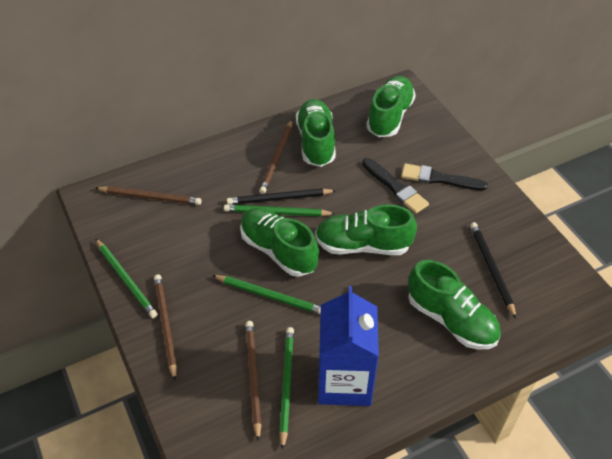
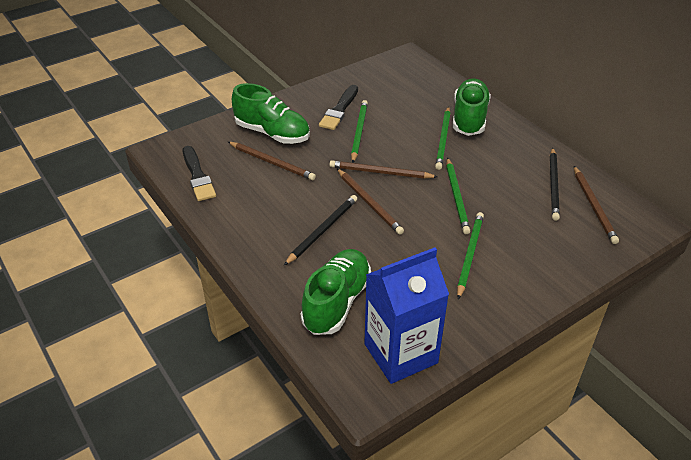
green shoe: 5 -> 3

